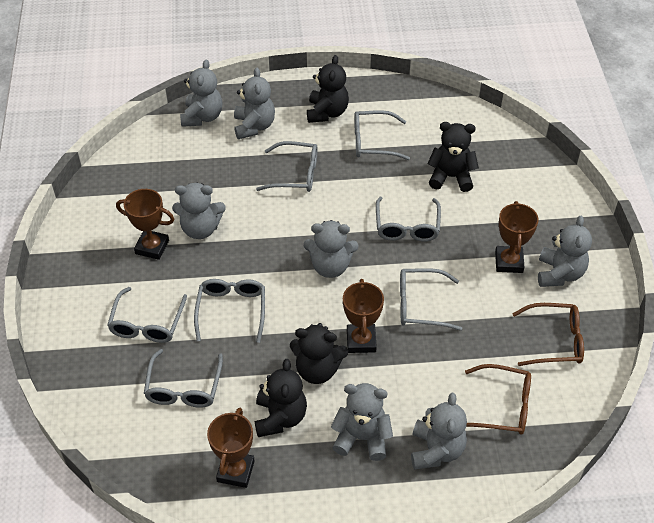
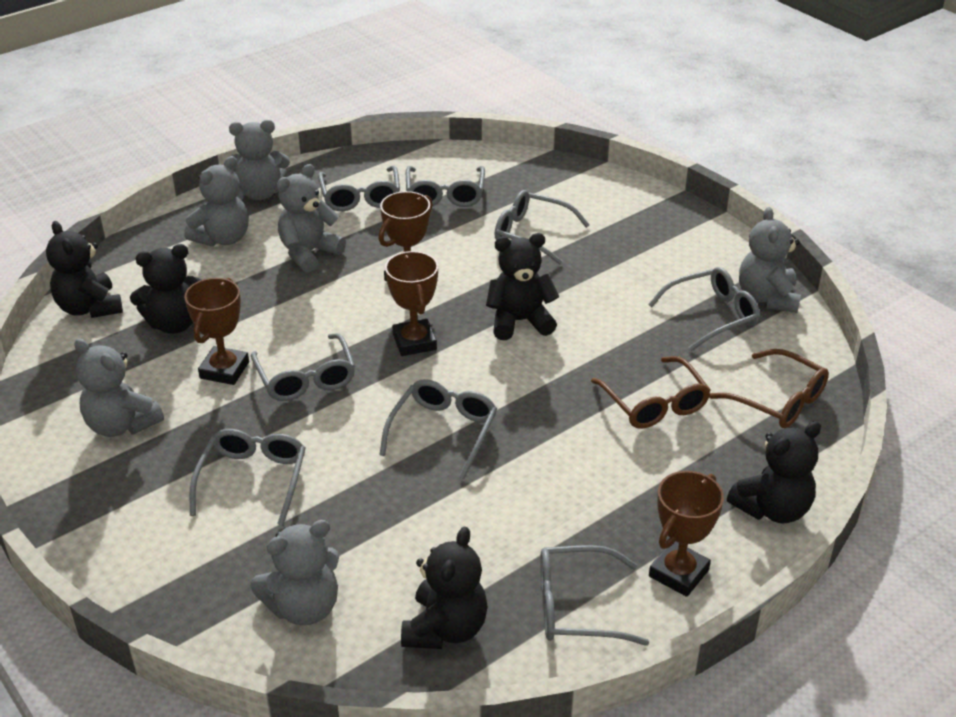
black teddy bear: 4 -> 5
grey glasses: 7 -> 8
grey teddy bear: 7 -> 6

